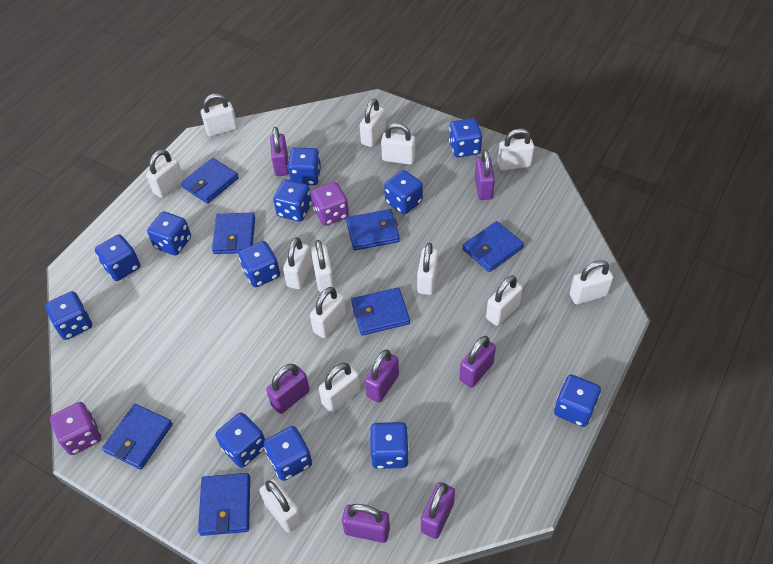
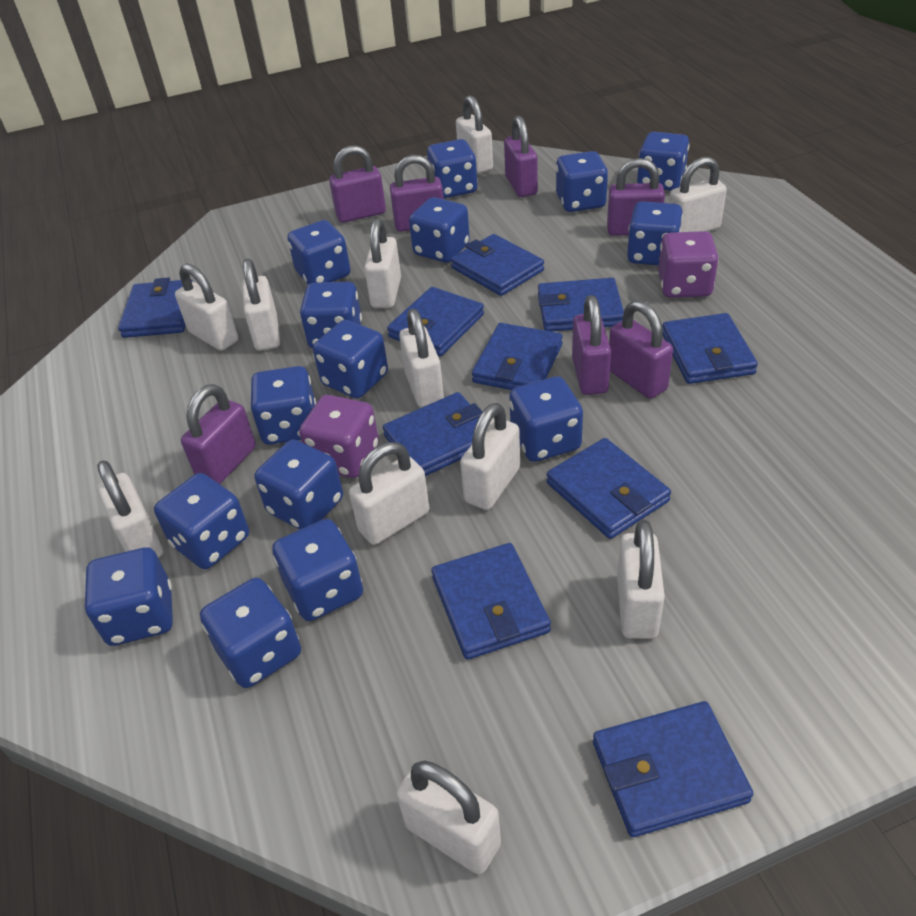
blue dice: 12 -> 15
blue wallet: 7 -> 10
white padlock: 13 -> 11

